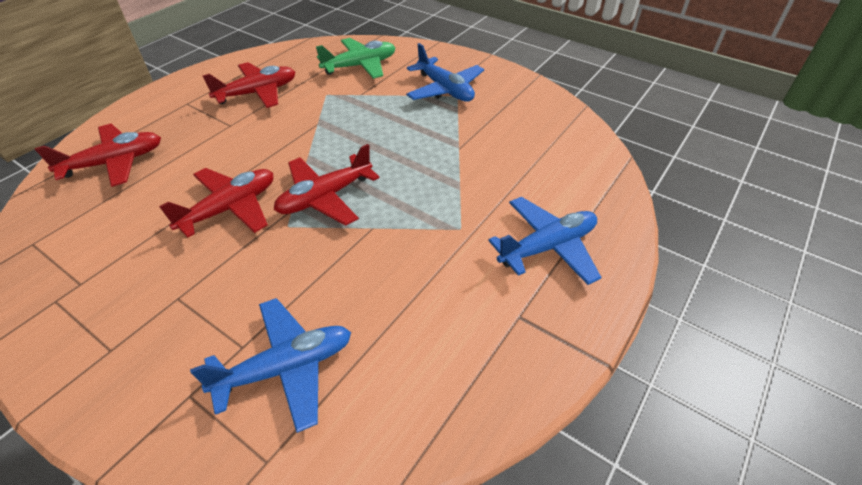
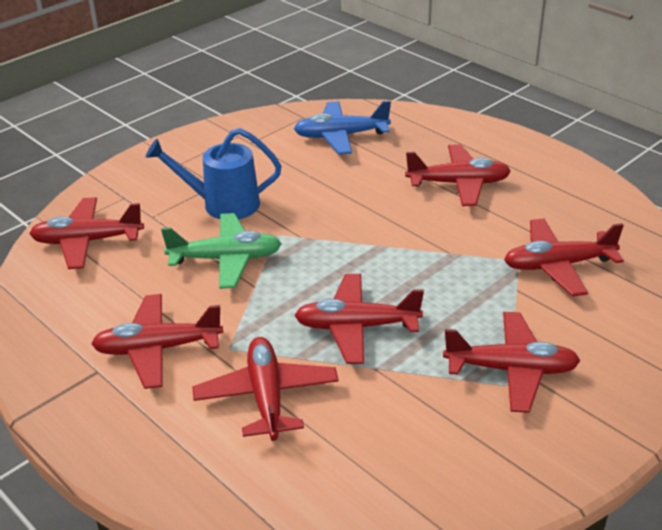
blue plane: 3 -> 1
blue watering can: 0 -> 1
red plane: 4 -> 7

